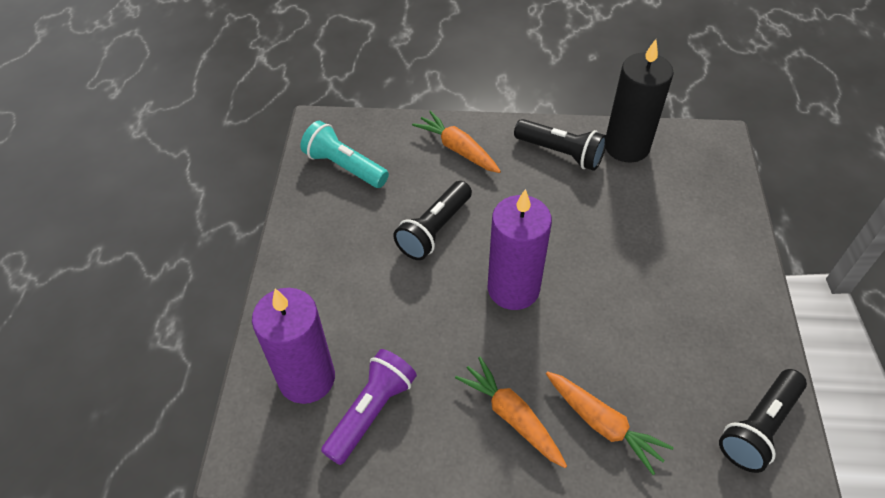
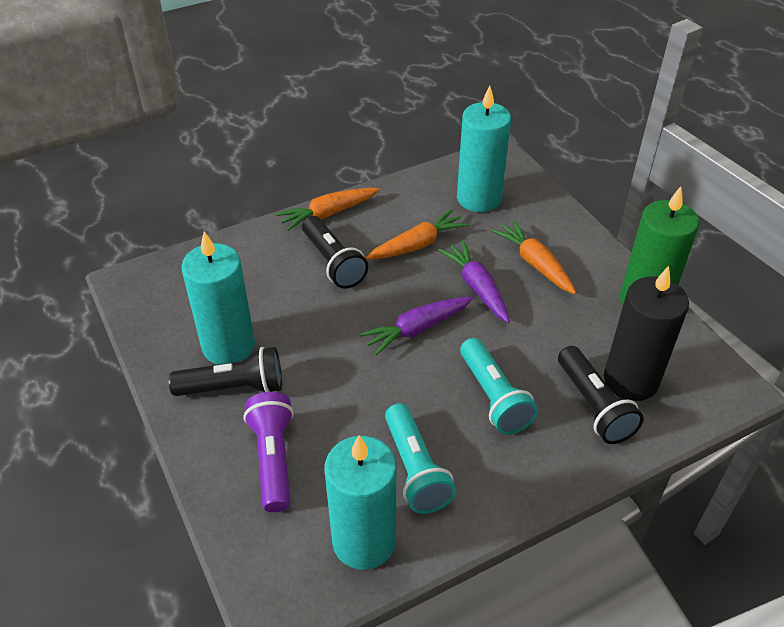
green candle: 0 -> 1
purple candle: 2 -> 0
purple carrot: 0 -> 2
turquoise candle: 0 -> 3
turquoise flashlight: 1 -> 2

